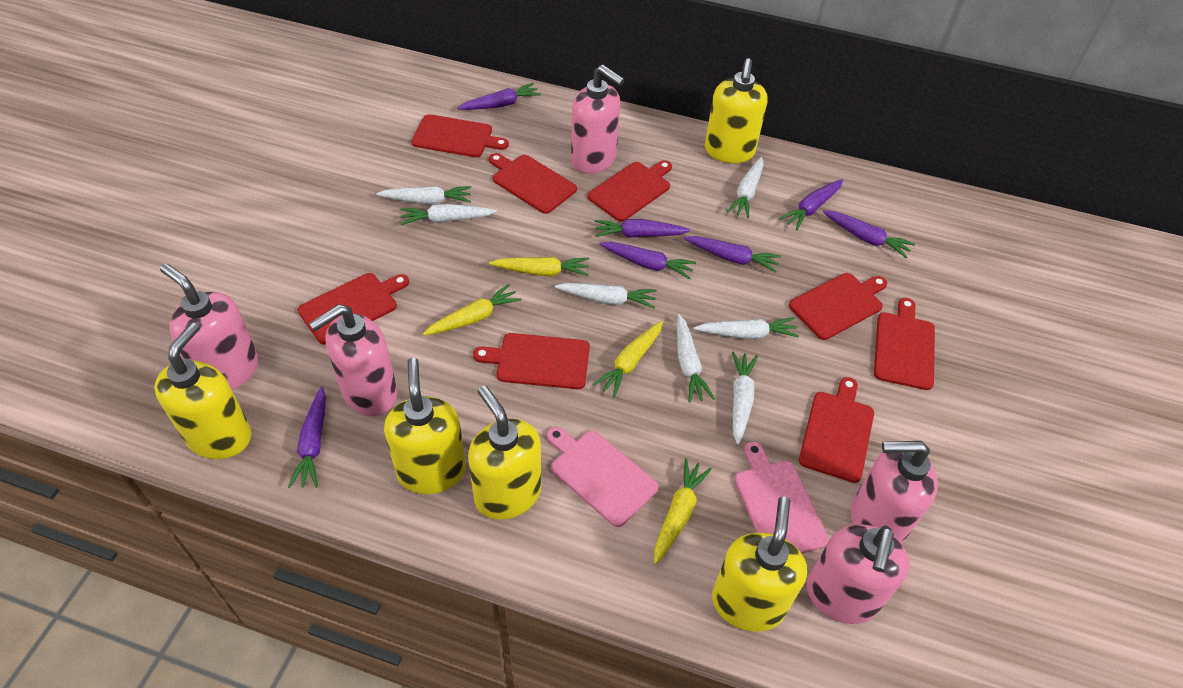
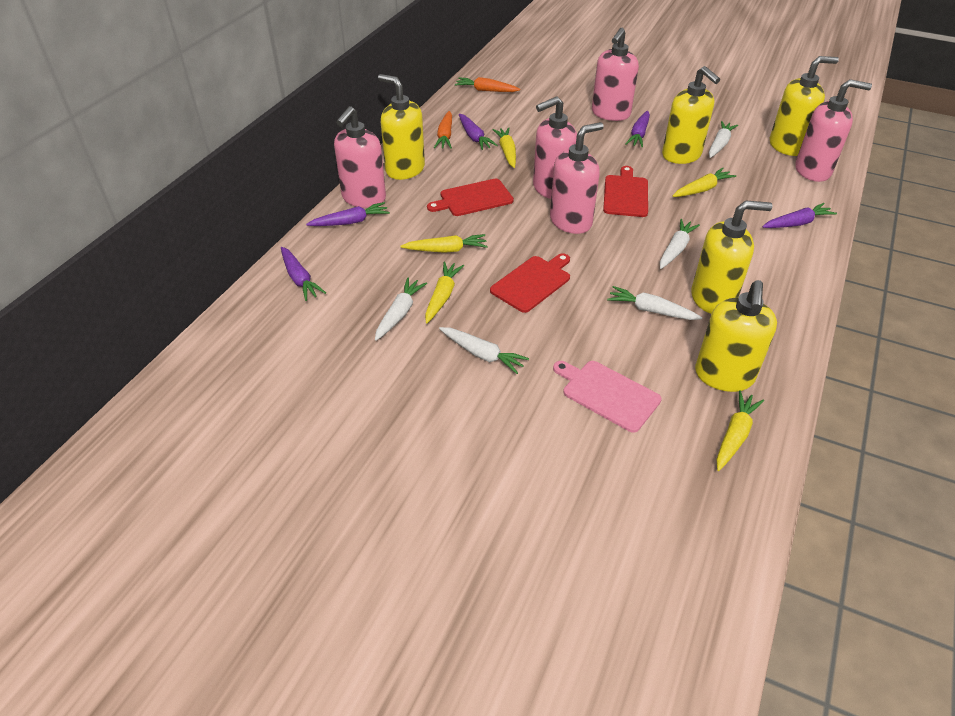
orange carrot: 0 -> 2
pink cutting board: 2 -> 1
purple carrot: 7 -> 5
red cutting board: 8 -> 3
white carrot: 7 -> 5
yellow carrot: 4 -> 5

